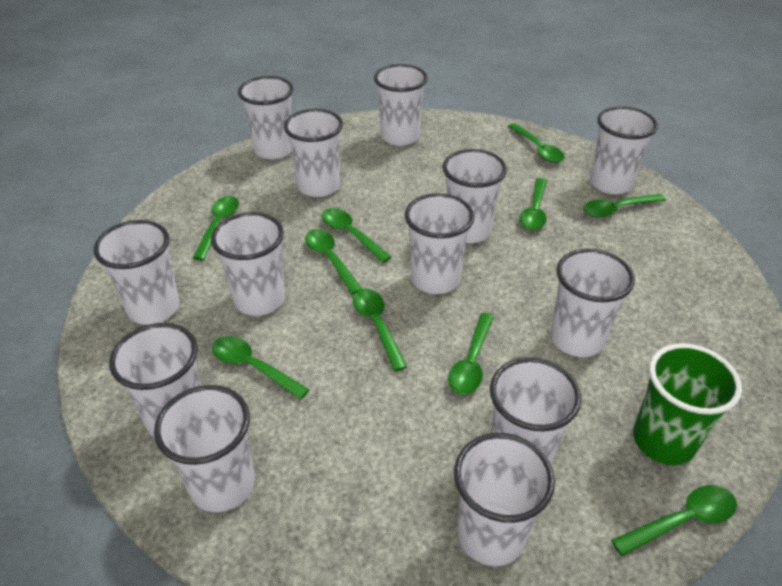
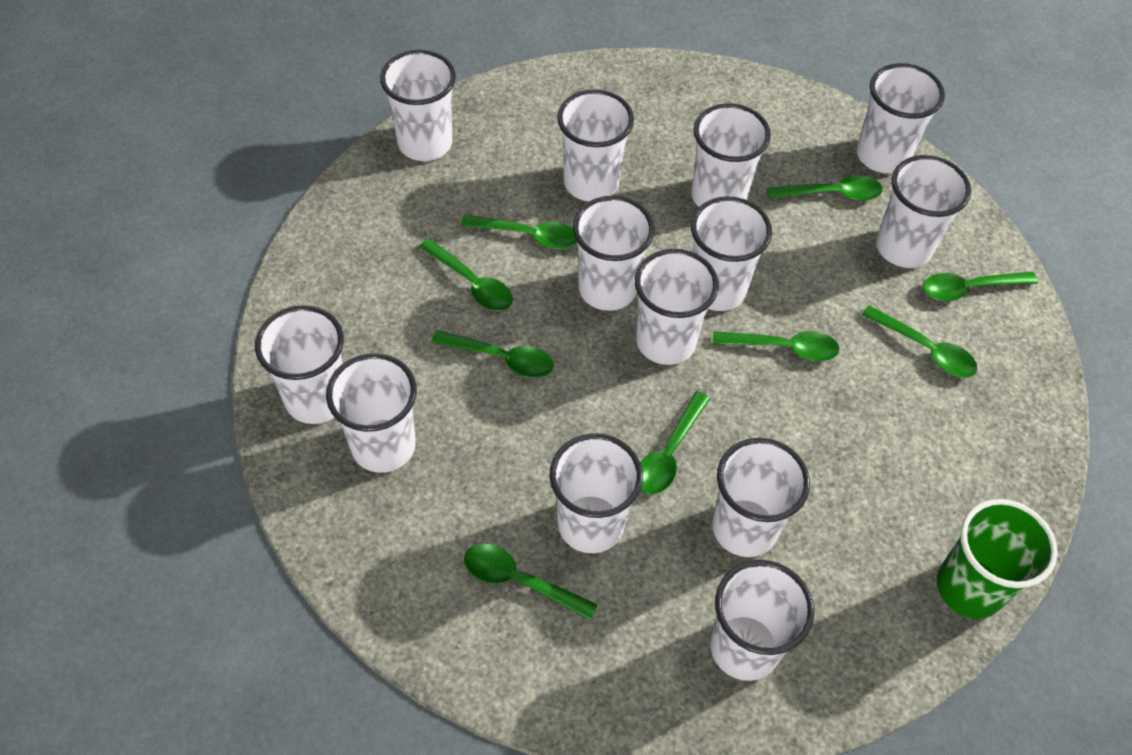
green spoon: 10 -> 9

